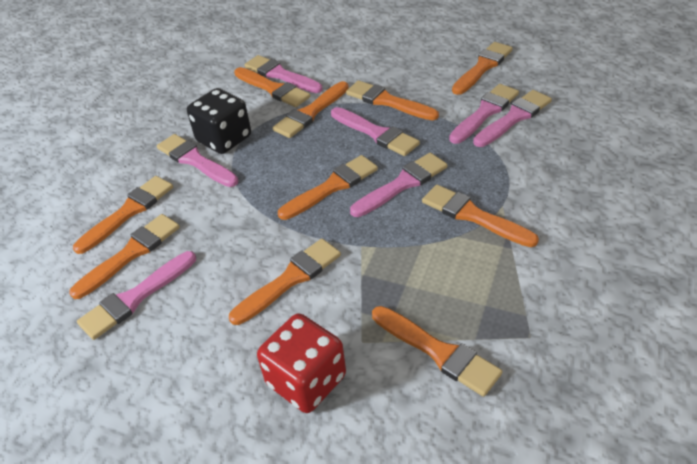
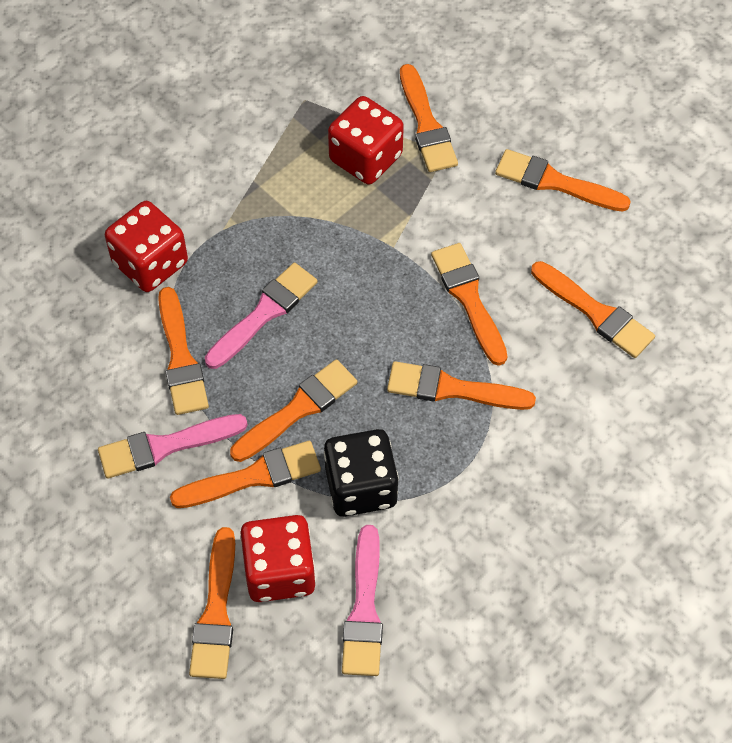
orange brush: 10 -> 9
pink brush: 7 -> 3
red dice: 1 -> 3

